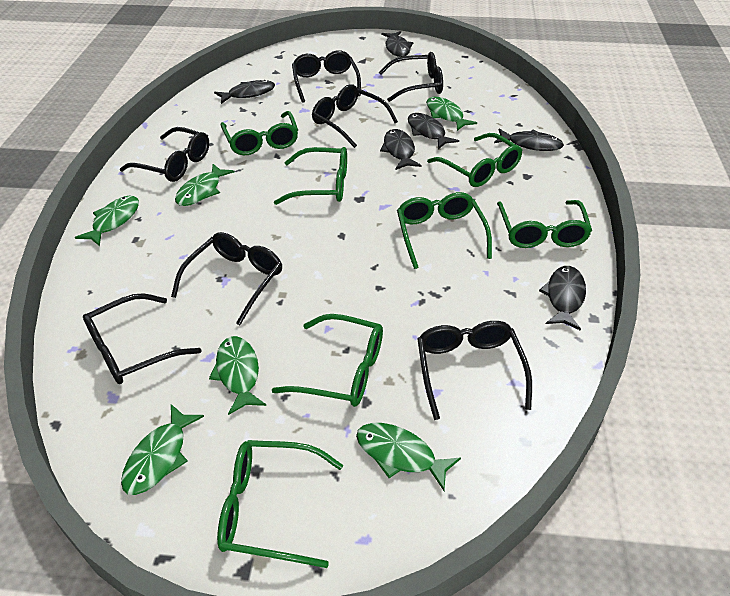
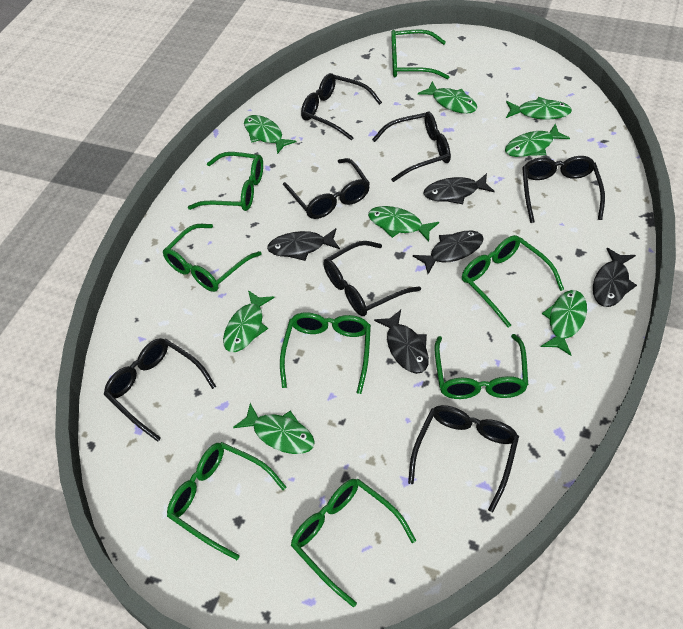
black fish: 6 -> 5
green fish: 6 -> 8
green glasses: 7 -> 8

